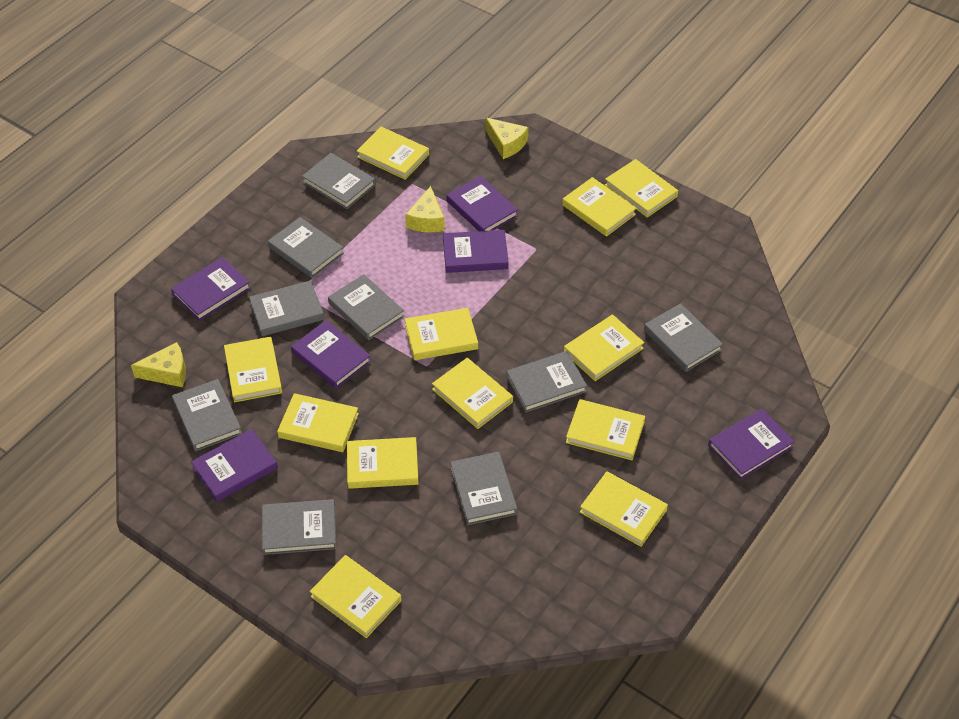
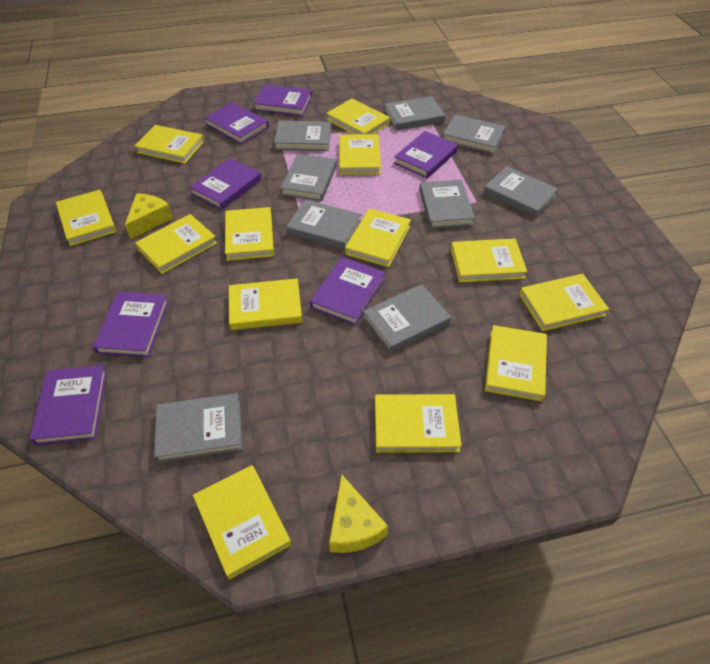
purple book: 6 -> 7
yellow book: 12 -> 13
yellow cheese: 3 -> 2

